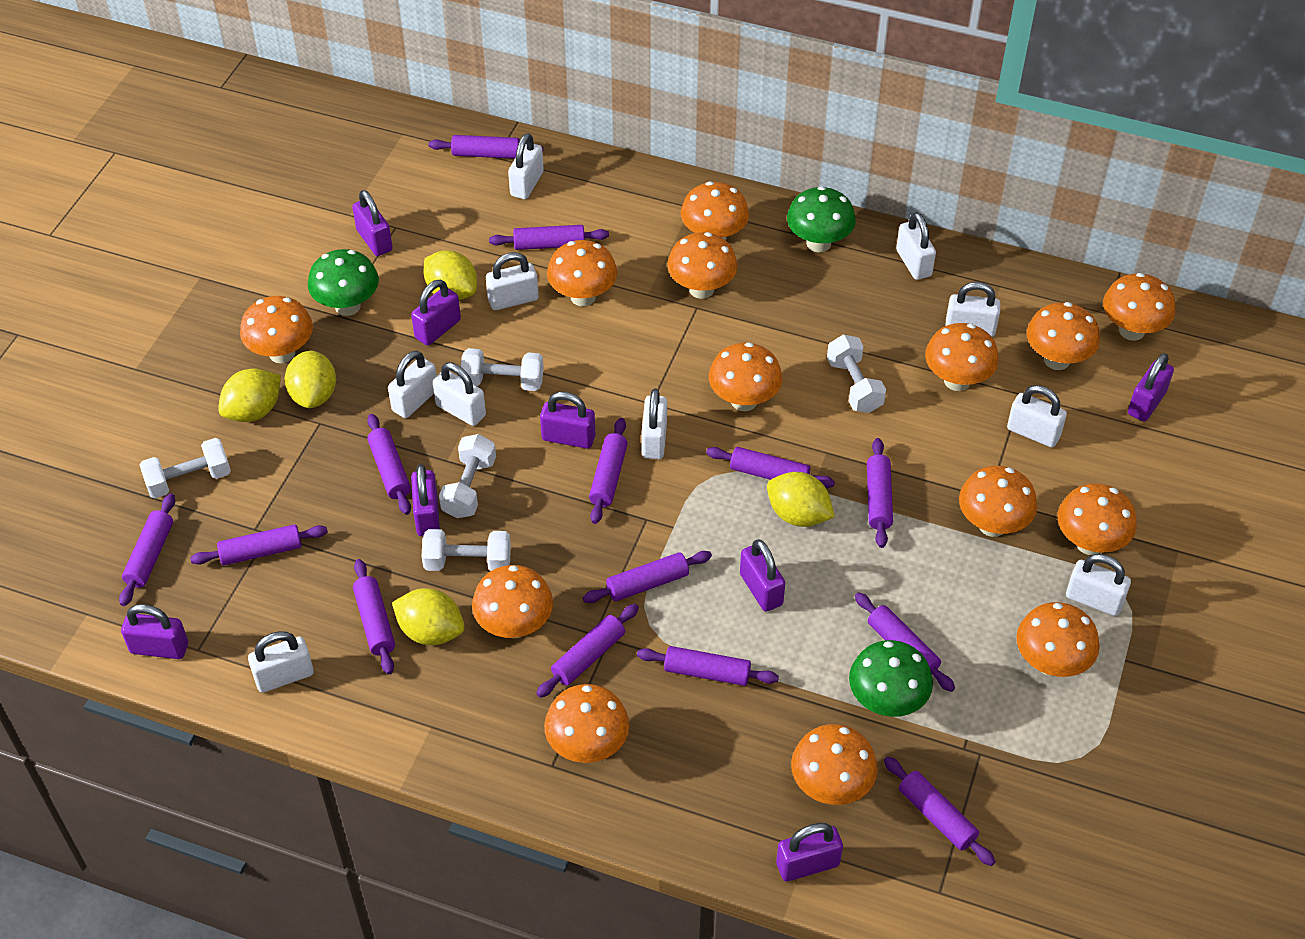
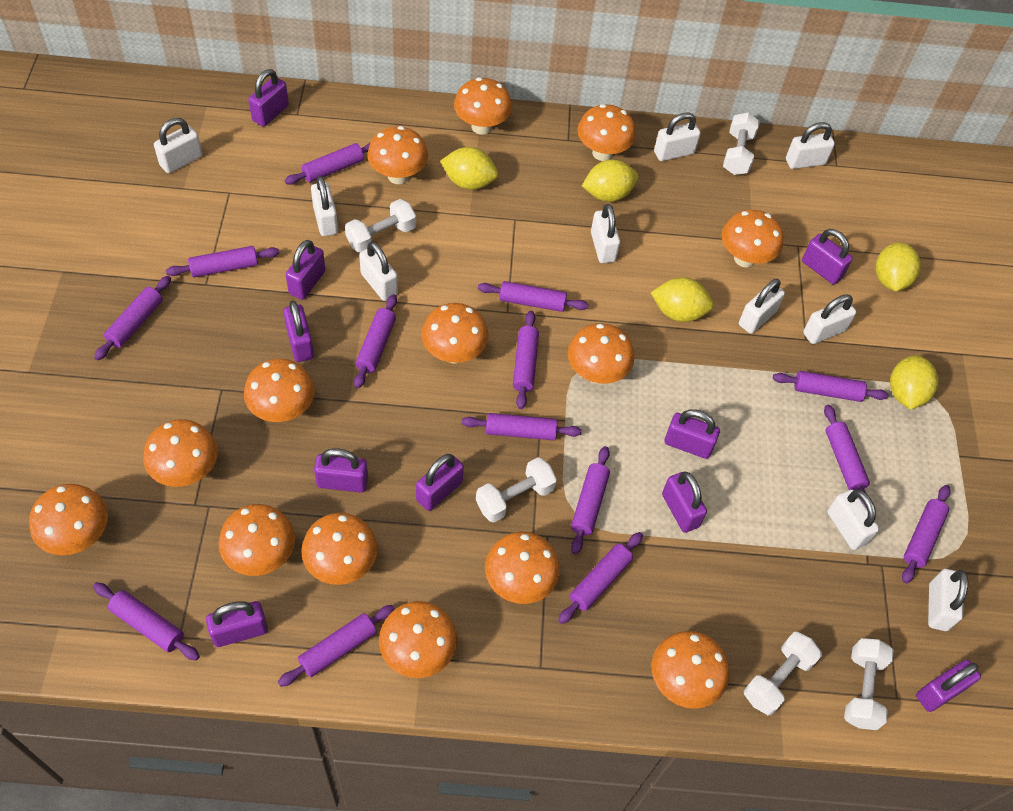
green mushroom: 3 -> 0
purple padlock: 8 -> 10

